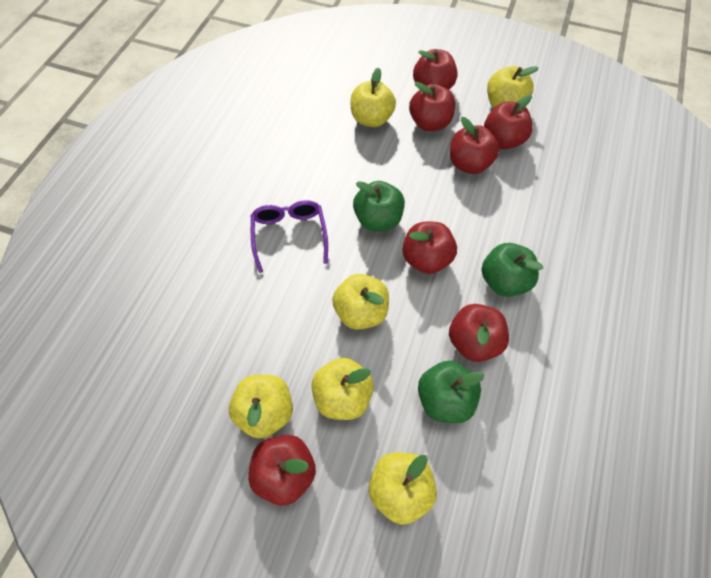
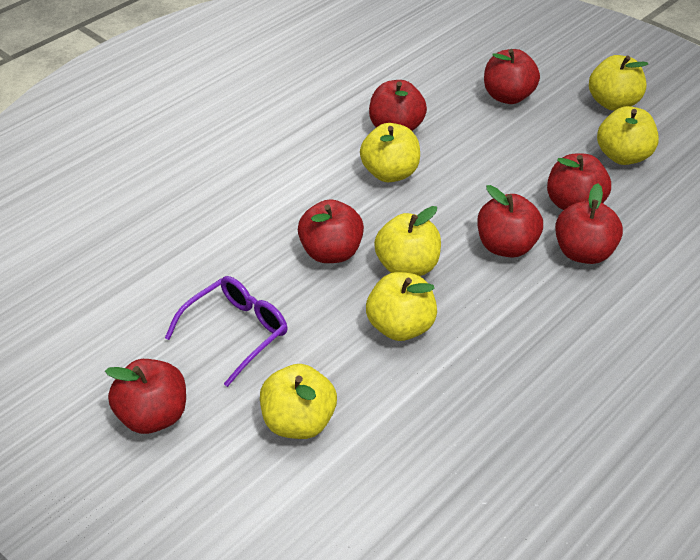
green apple: 3 -> 0

